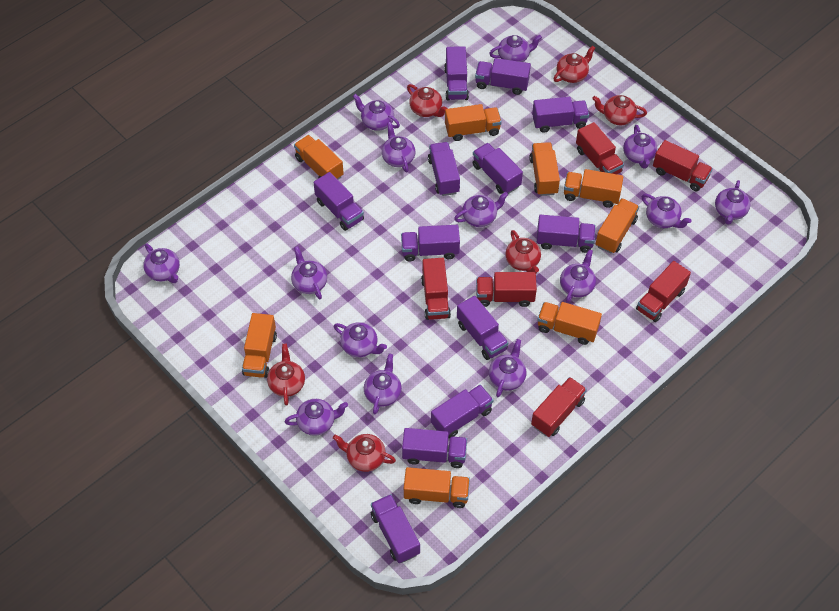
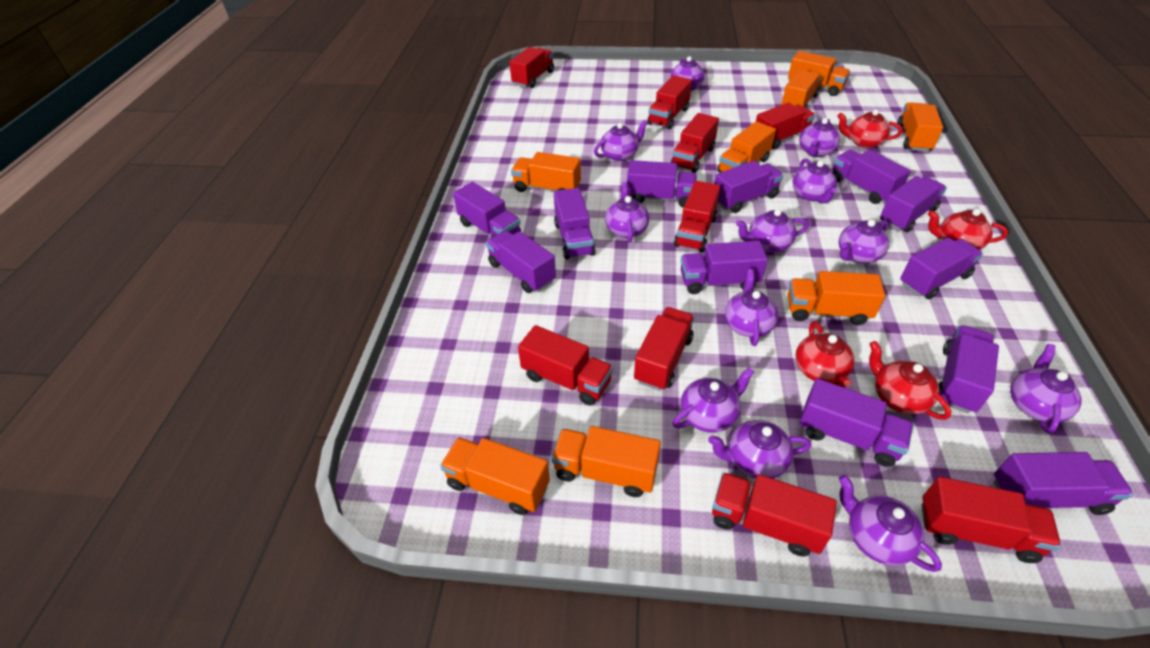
purple teapot: 14 -> 12
red teapot: 6 -> 4
red truck: 6 -> 9

